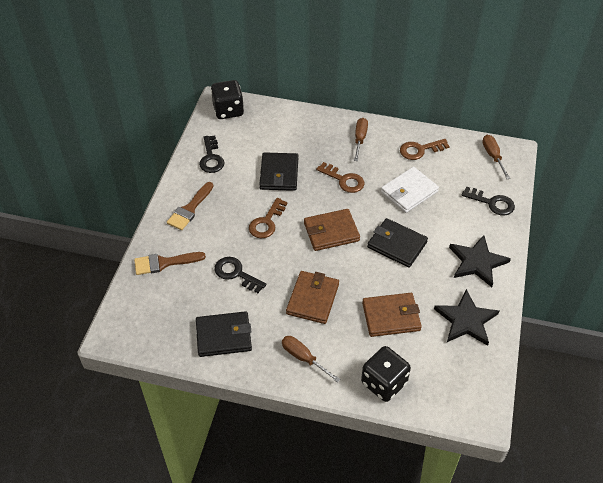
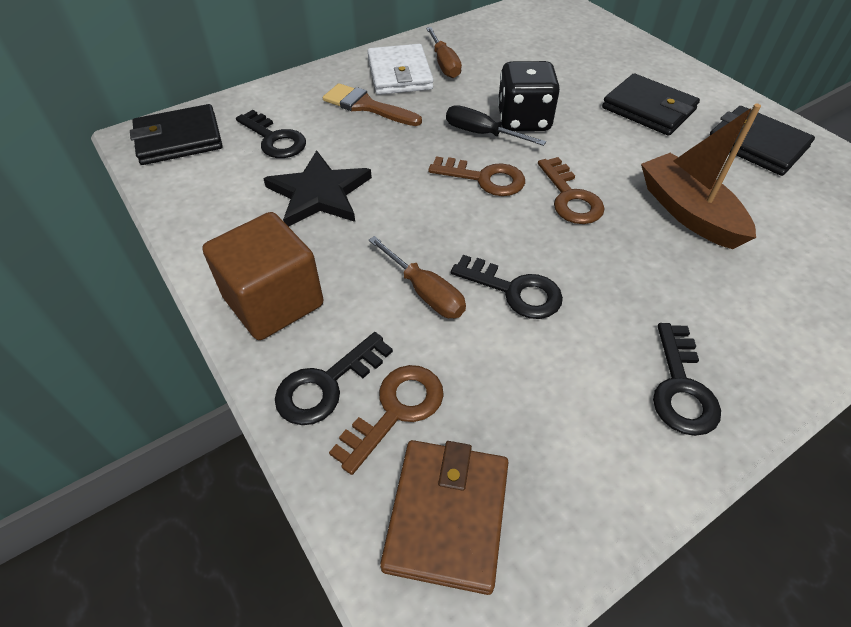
black dice: 2 -> 1
black key: 3 -> 4
black screwdriver: 0 -> 1
black star: 2 -> 1
brown boat: 0 -> 1
brown brush: 2 -> 1
brown cube: 0 -> 1
brown screwdriver: 3 -> 2
brown wallet: 3 -> 1

